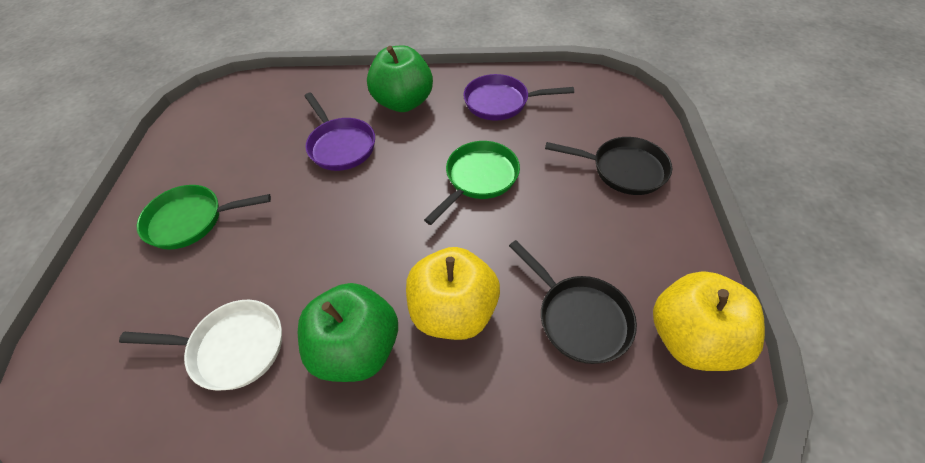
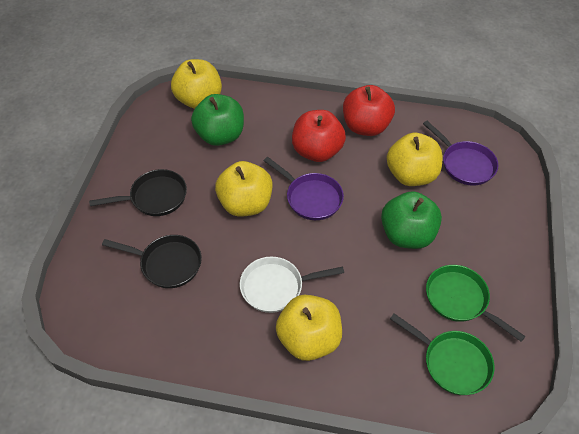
red apple: 0 -> 2
yellow apple: 2 -> 4

